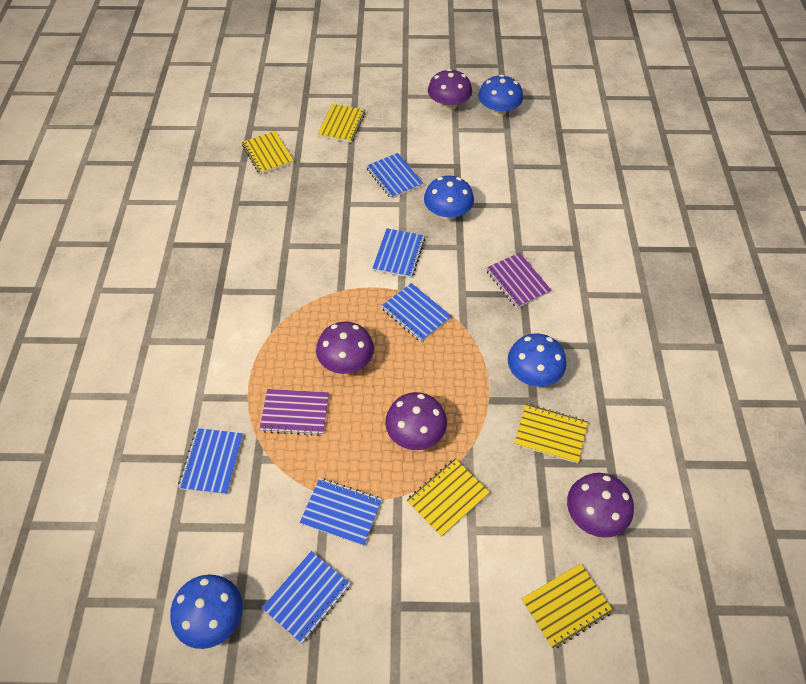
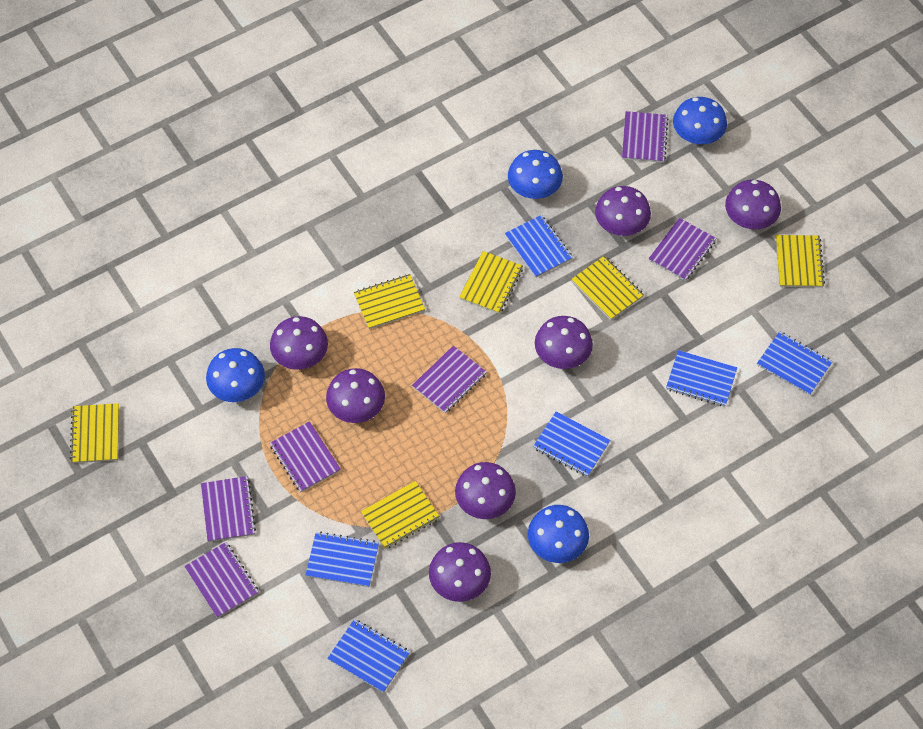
purple mushroom: 4 -> 7
purple notebook: 2 -> 6
yellow notebook: 5 -> 6

